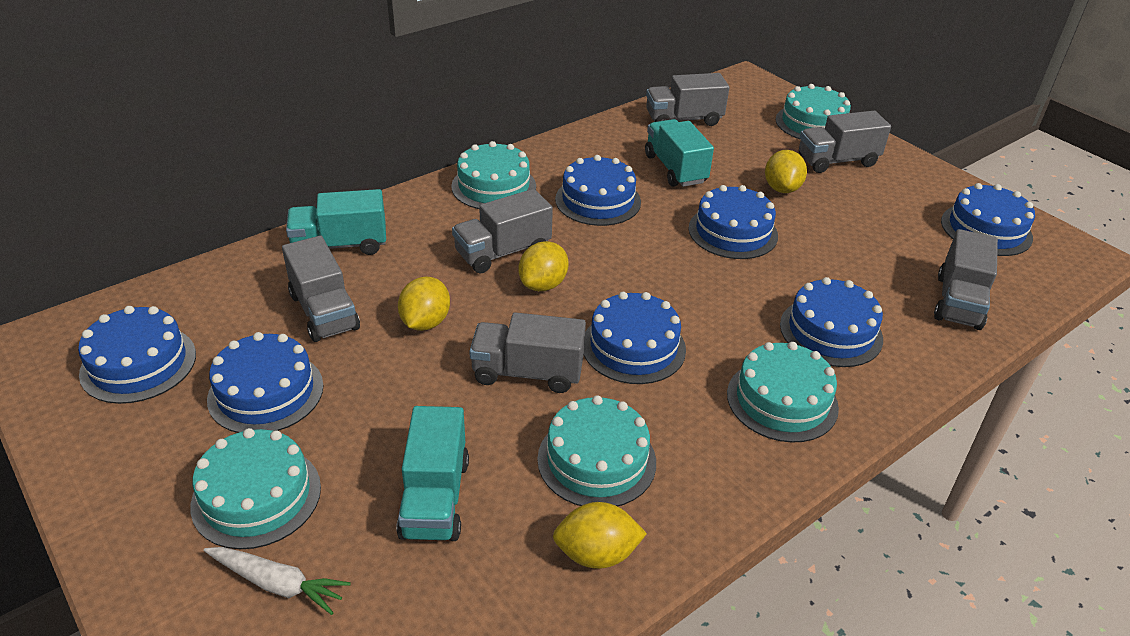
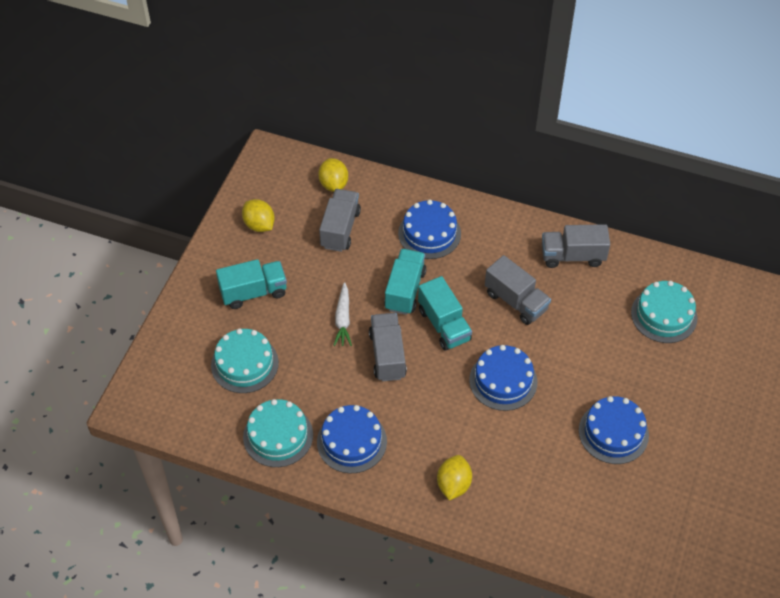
blue cake: 7 -> 4
grey truck: 6 -> 4
turquoise cake: 5 -> 3
yellow lemon: 4 -> 3

